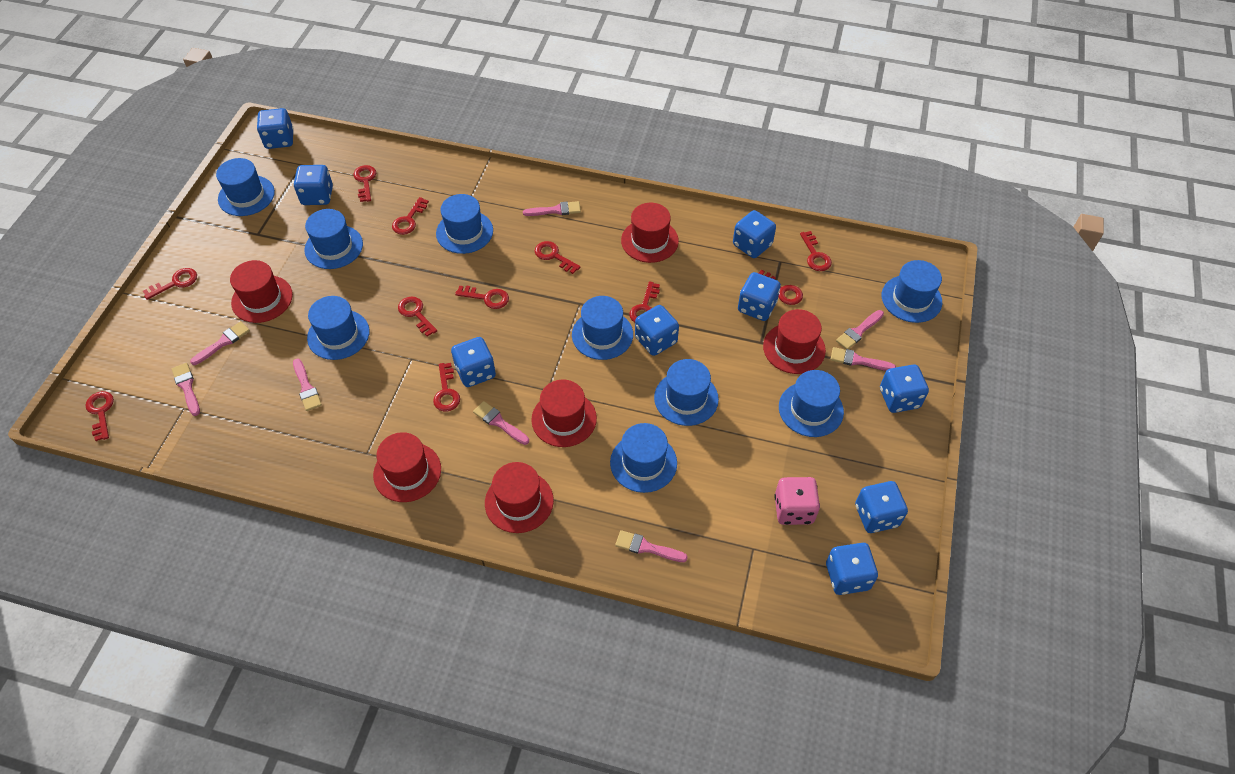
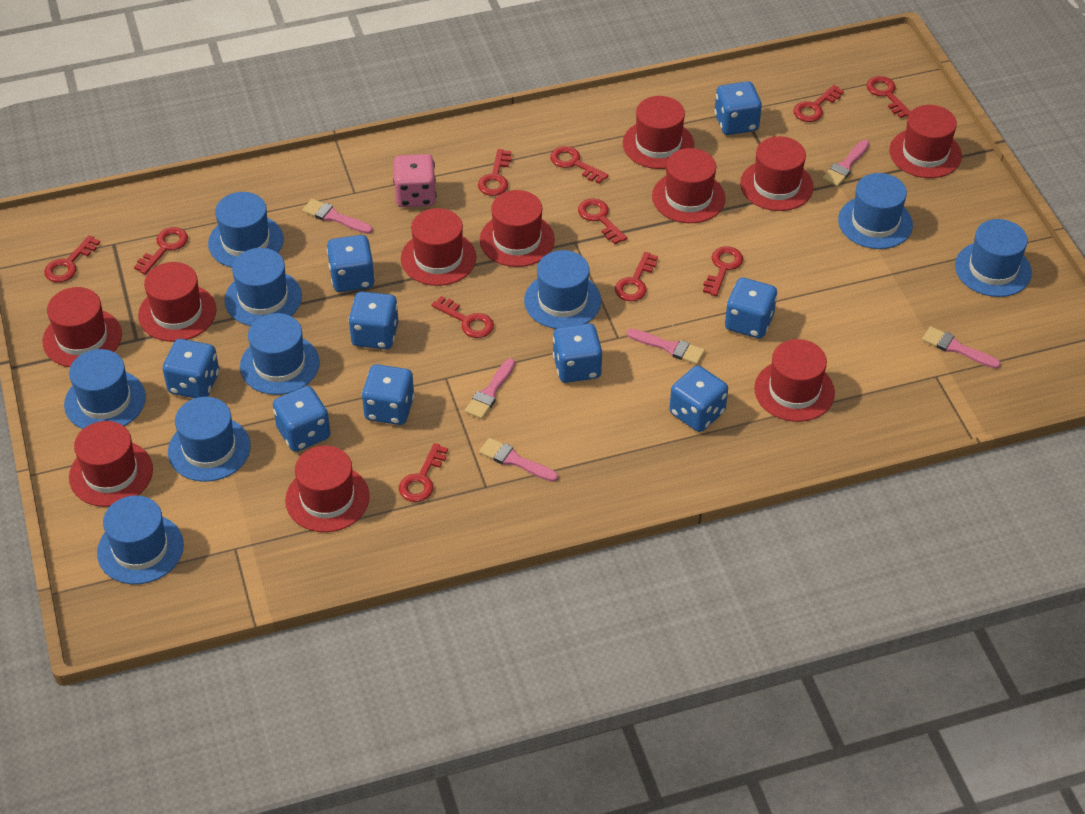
pink brush: 8 -> 6
red hat: 6 -> 11

